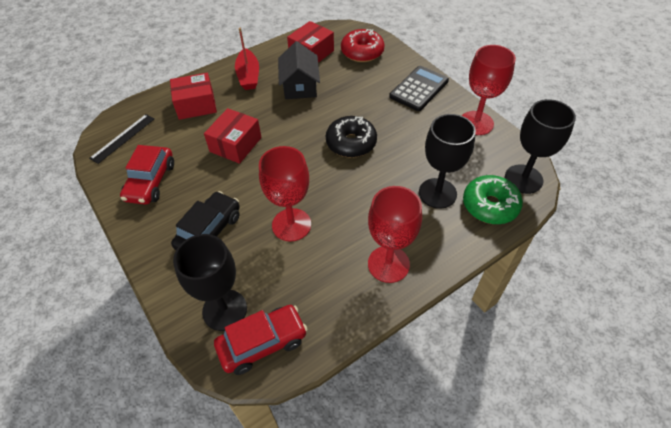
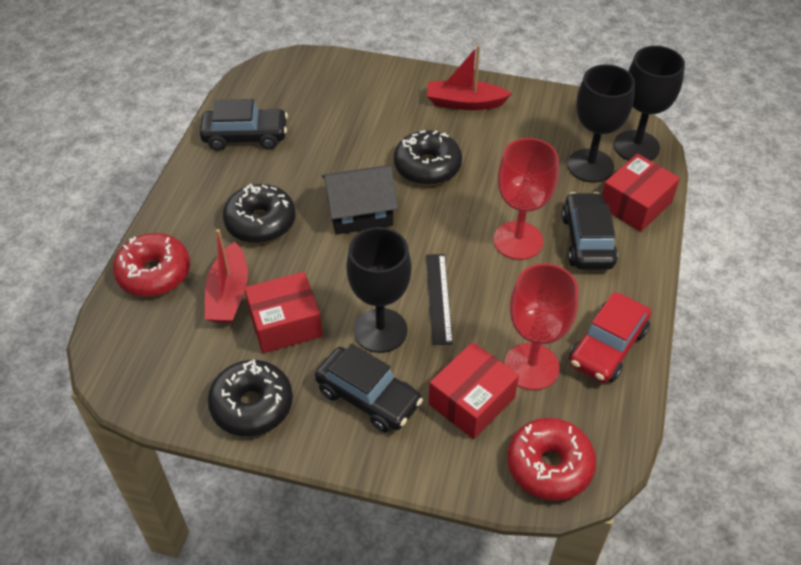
black calculator: 1 -> 0
black car: 1 -> 3
black donut: 1 -> 3
green donut: 1 -> 0
red boat: 1 -> 2
red car: 2 -> 1
red donut: 1 -> 2
red goblet: 3 -> 2

